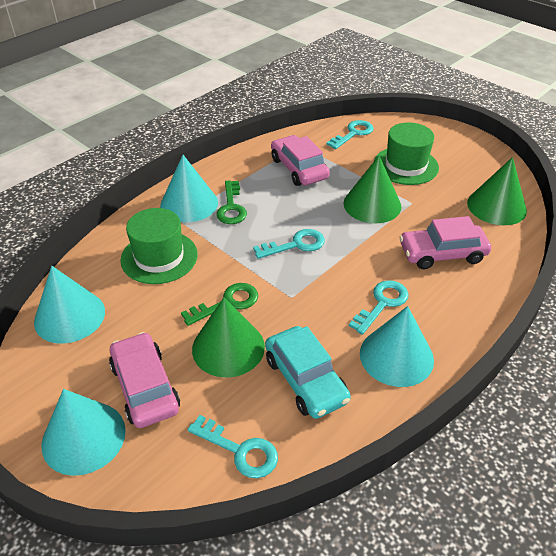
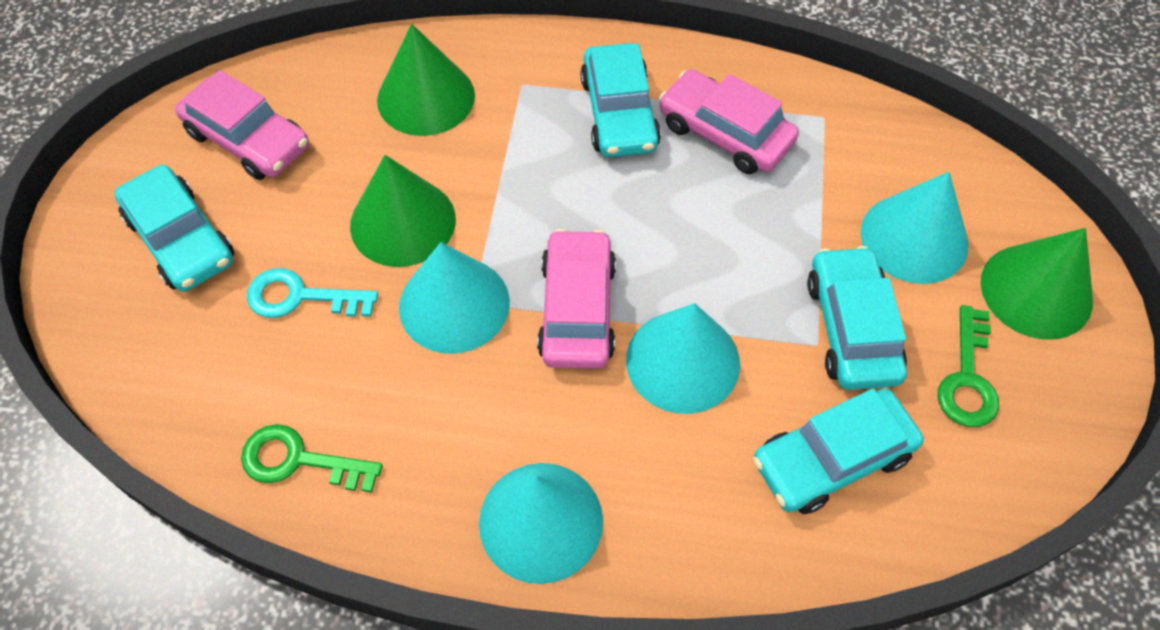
green hat: 2 -> 0
turquoise car: 1 -> 4
turquoise key: 4 -> 1

